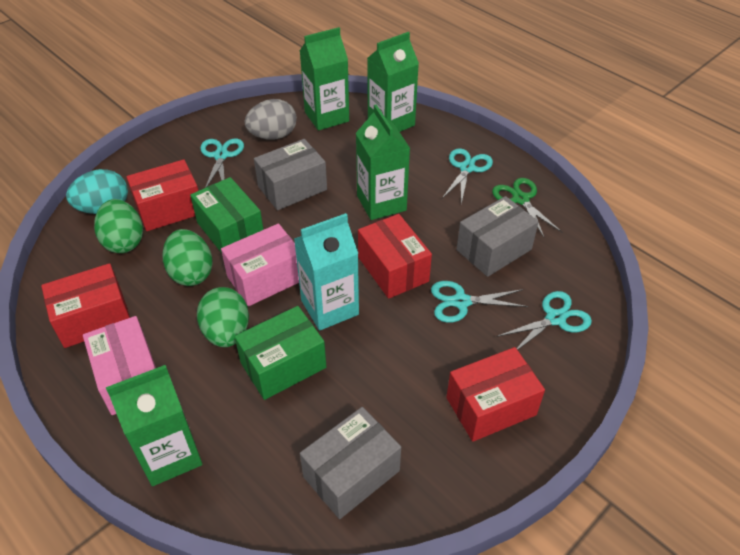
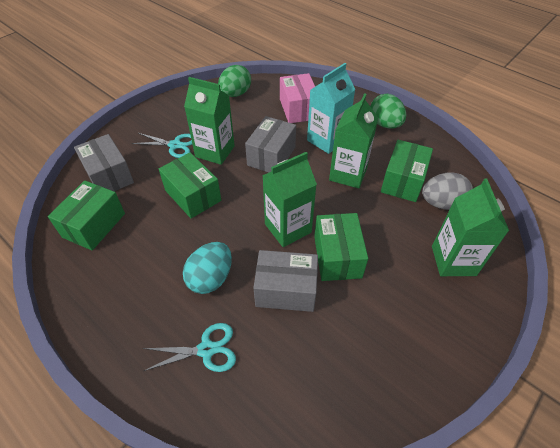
green box: 2 -> 4
green egg: 3 -> 2
green scissors: 1 -> 0
pink box: 2 -> 1
red box: 4 -> 0
turquoise scissors: 4 -> 2

